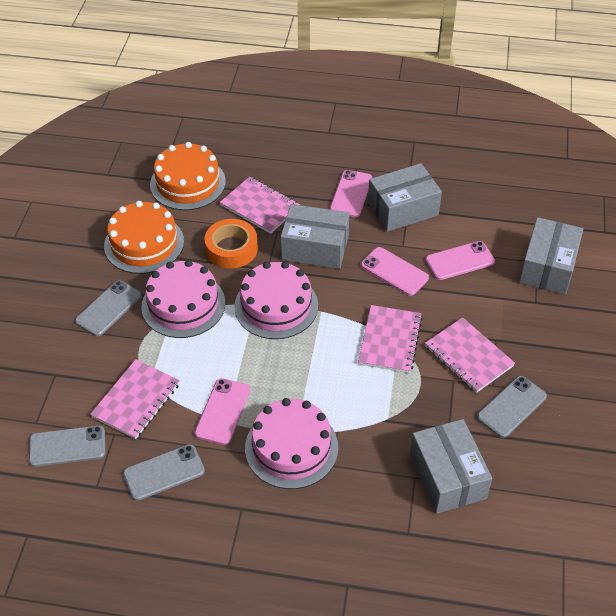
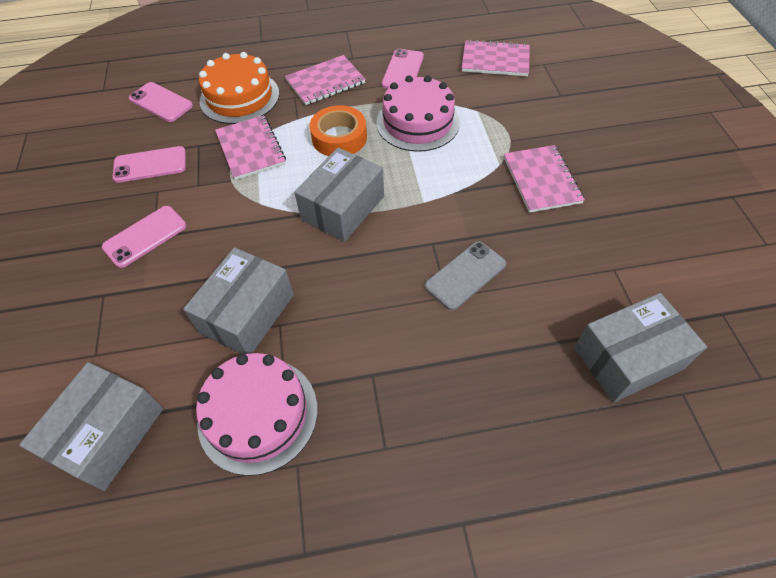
grey phone: 4 -> 1
orange cake: 2 -> 1
pink cake: 3 -> 2

